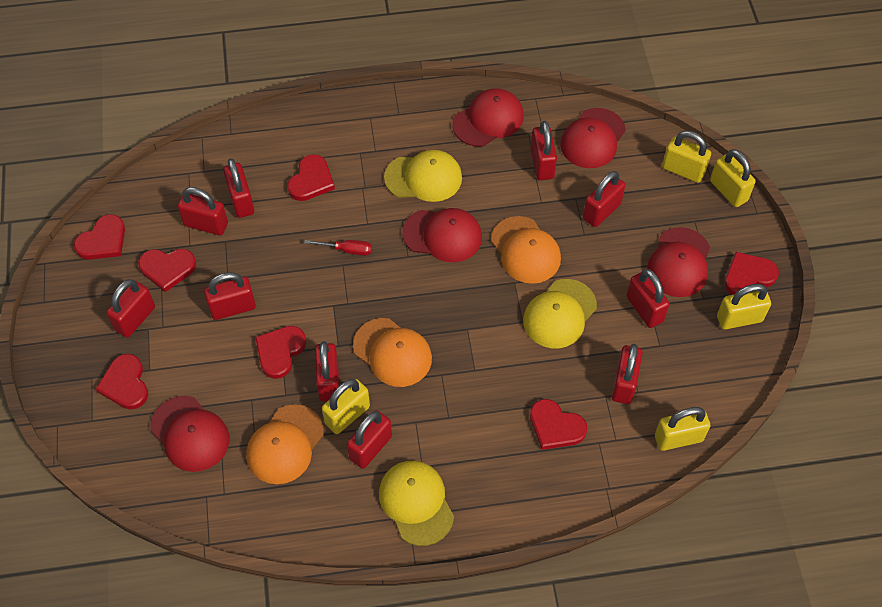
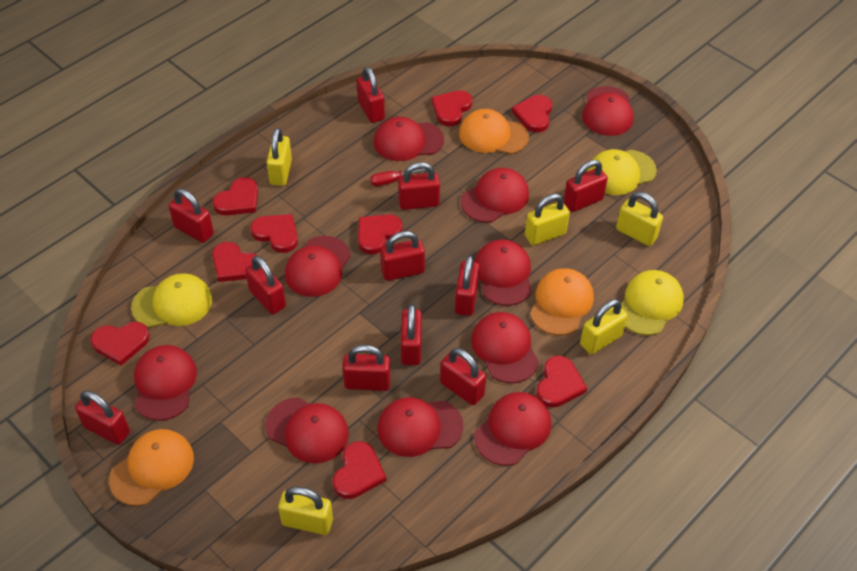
red cap: 5 -> 10
red heart: 7 -> 9
red padlock: 10 -> 11

